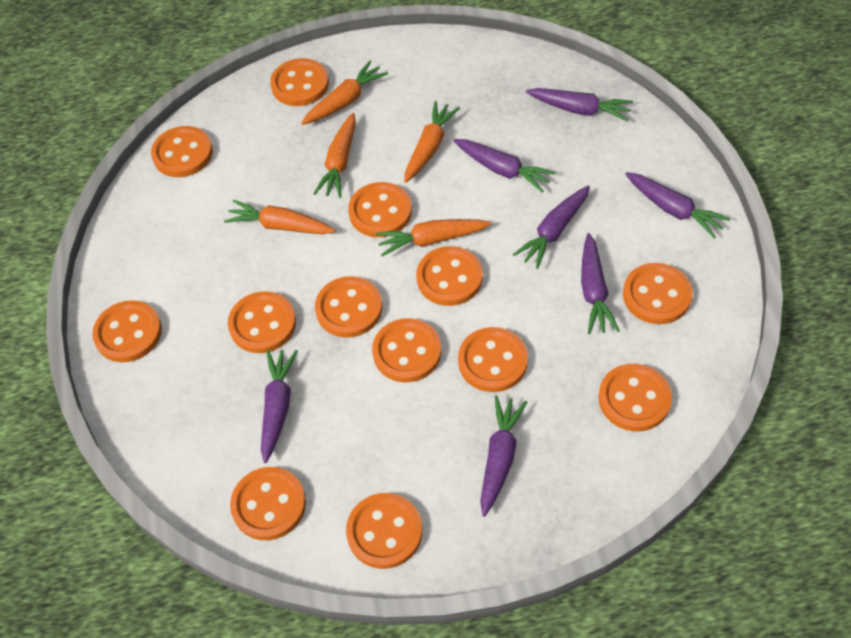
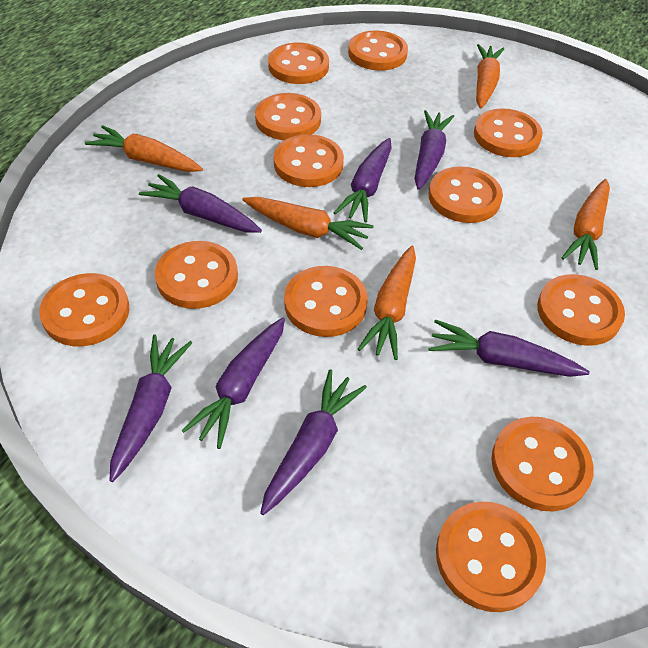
orange button: 13 -> 12

